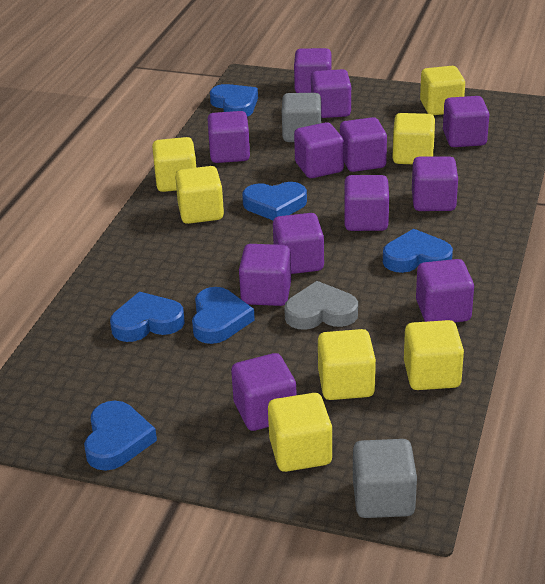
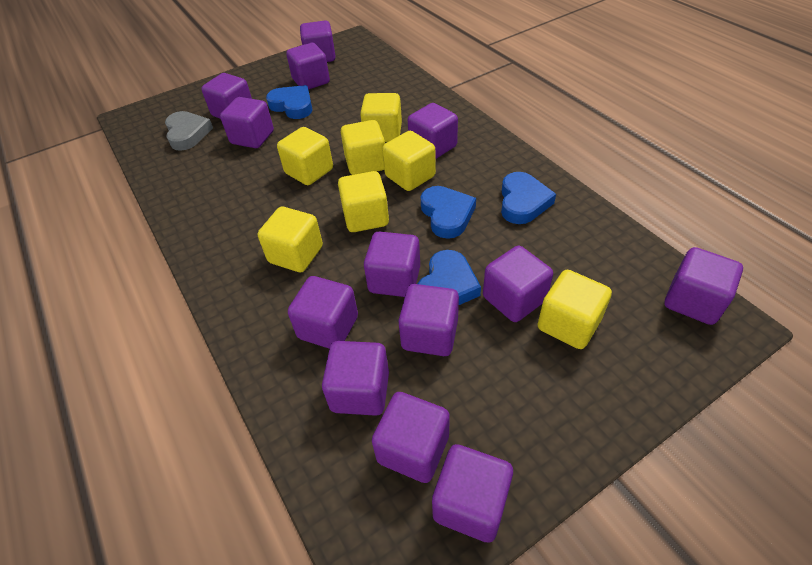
blue heart: 6 -> 4
grey cube: 2 -> 0
purple cube: 12 -> 13

